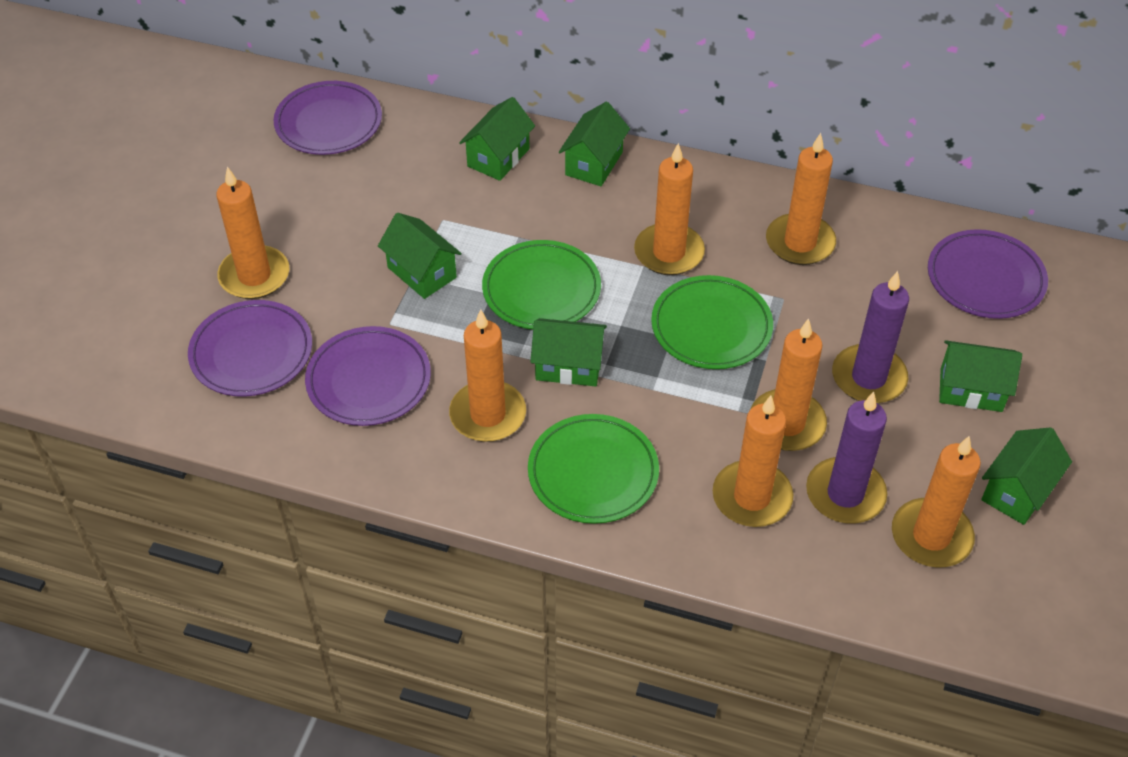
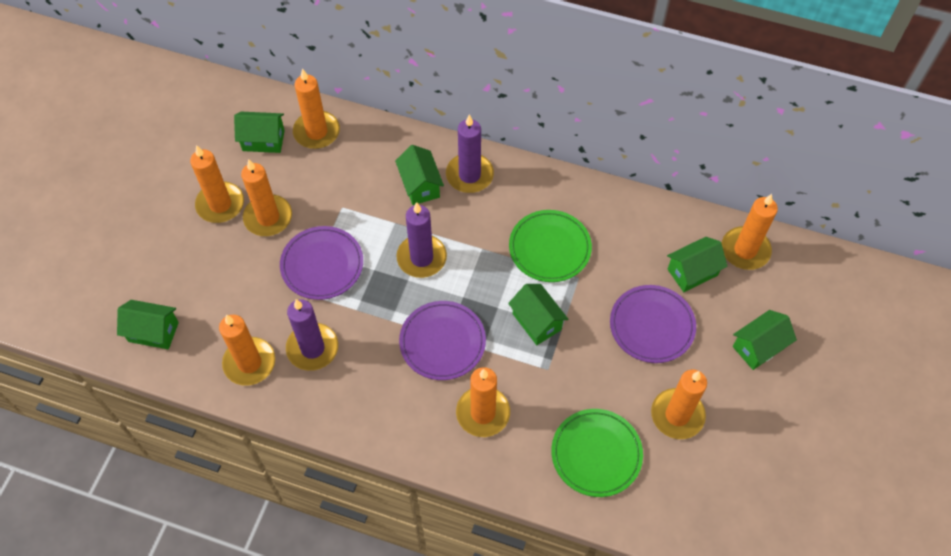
green plate: 3 -> 2
purple candle: 2 -> 3
purple plate: 4 -> 3

